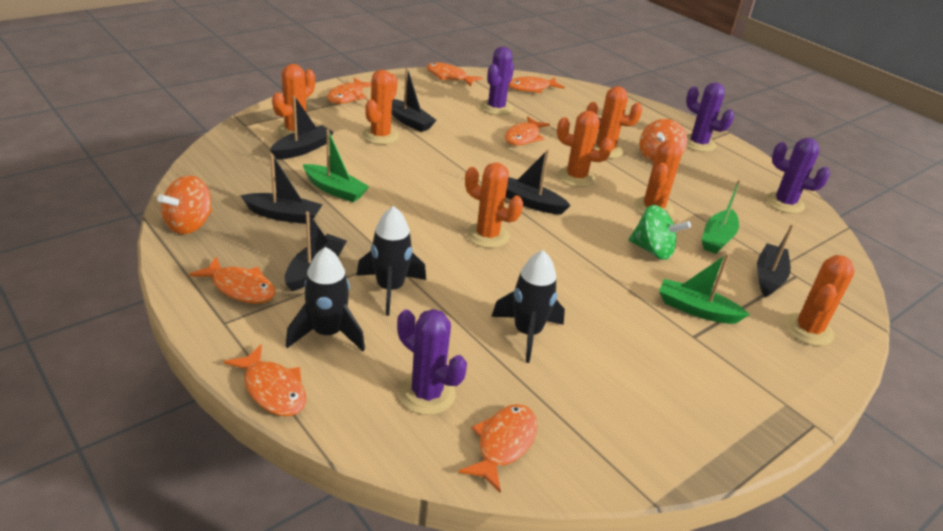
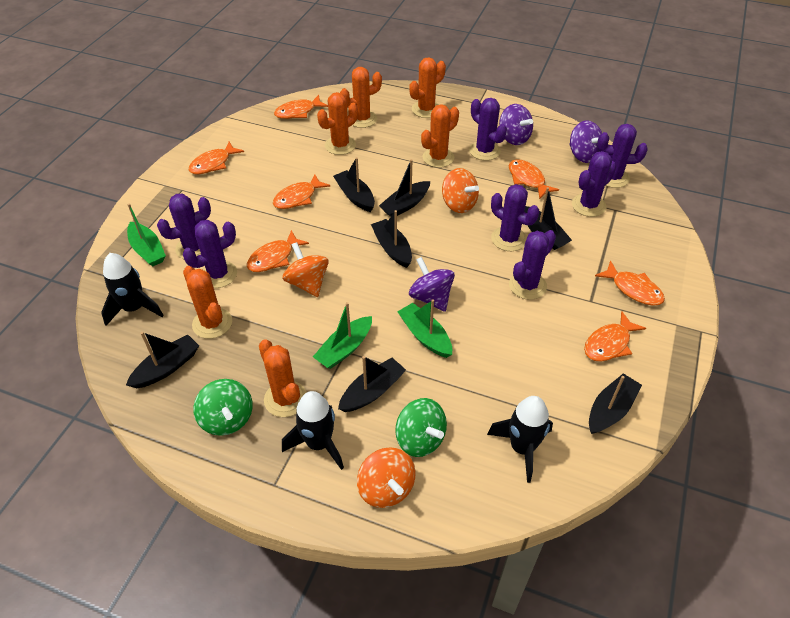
black boat: 6 -> 7
green spinning top: 1 -> 2
orange cactus: 7 -> 6
orange spinning top: 2 -> 3
purple cactus: 4 -> 7
purple spinning top: 0 -> 3

